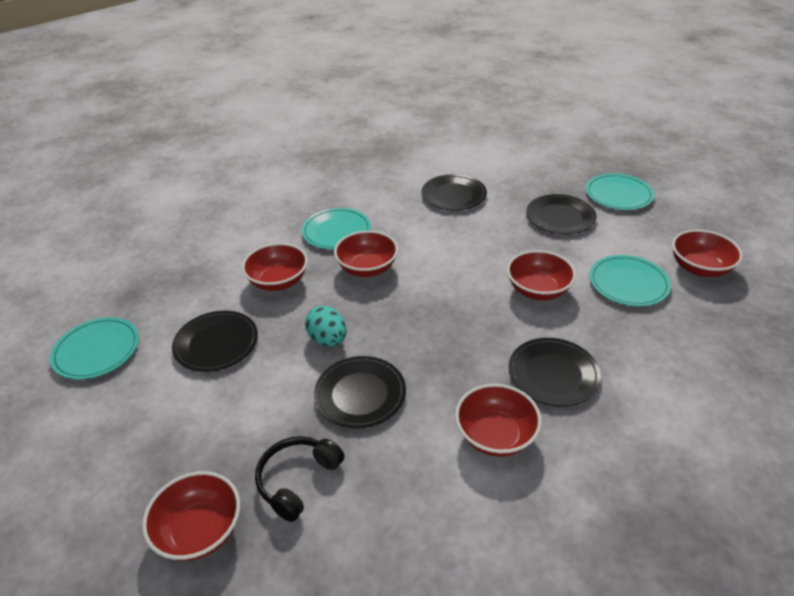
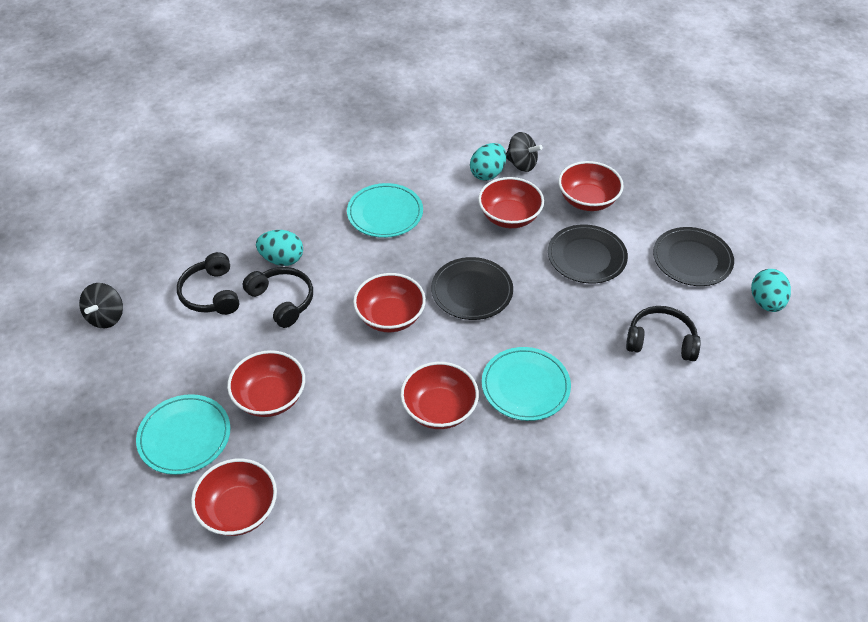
black headphones: 1 -> 3
black plate: 5 -> 3
black spinning top: 0 -> 2
turquoise egg: 1 -> 3
turquoise plate: 4 -> 3

